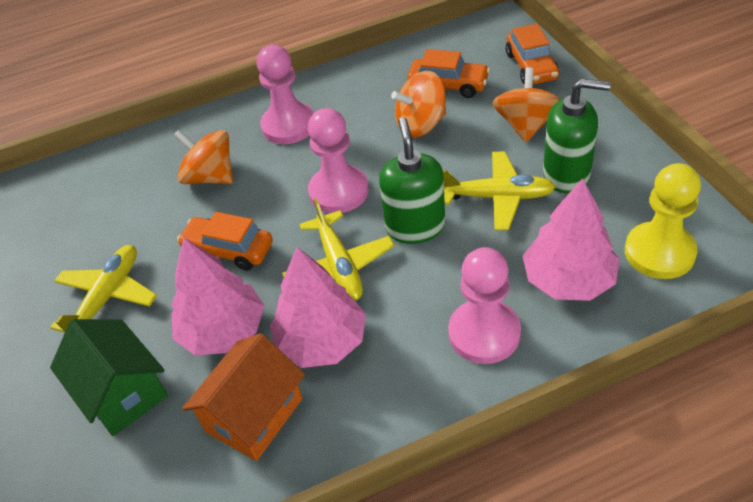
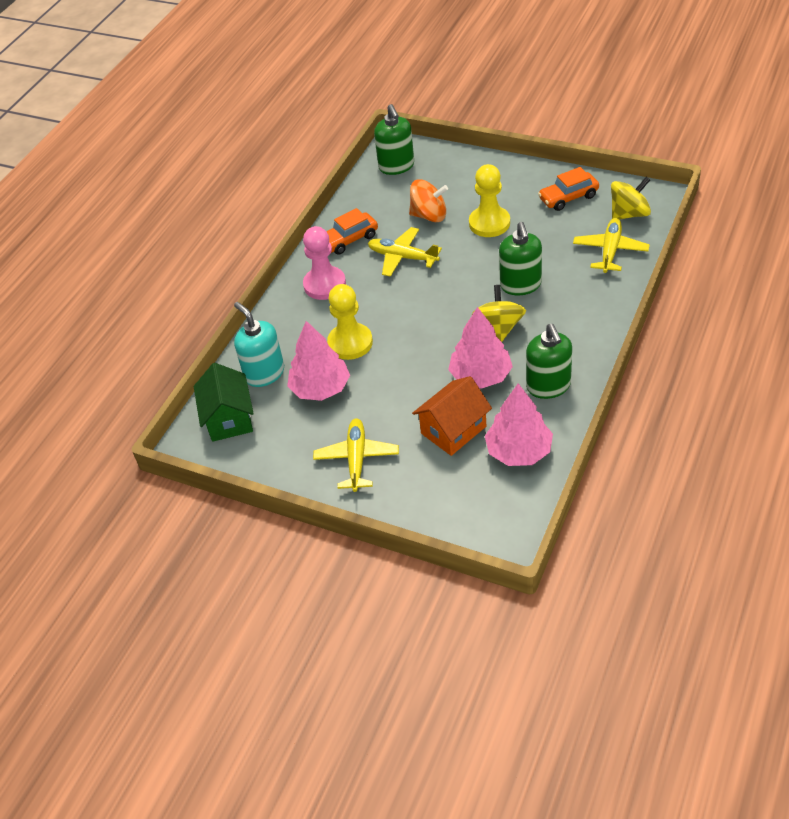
green soap dispenser: 2 -> 3
orange car: 3 -> 2
orange spinning top: 3 -> 1
pink pawn: 3 -> 1
turquoise soap dispenser: 0 -> 1
yellow pawn: 1 -> 2
yellow spinning top: 0 -> 2

